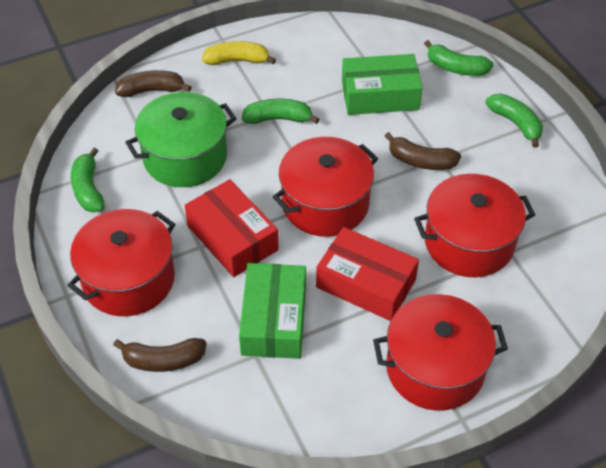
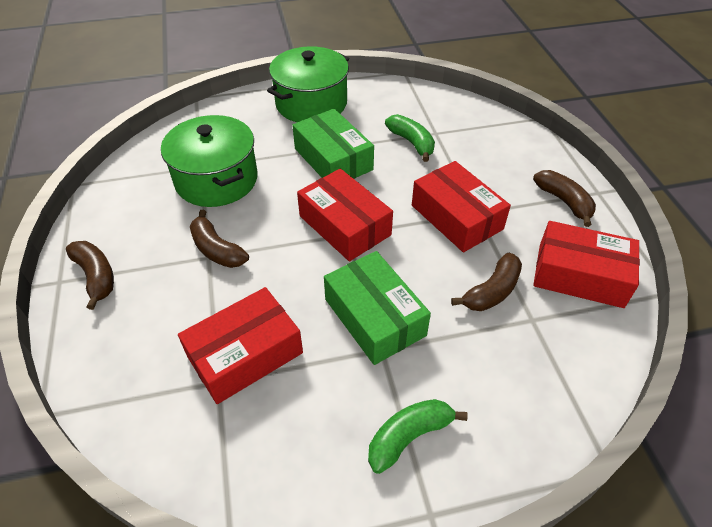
brown banana: 3 -> 4
green banana: 4 -> 2
green pot: 1 -> 2
red box: 2 -> 4
red pot: 4 -> 0
yellow banana: 1 -> 0

